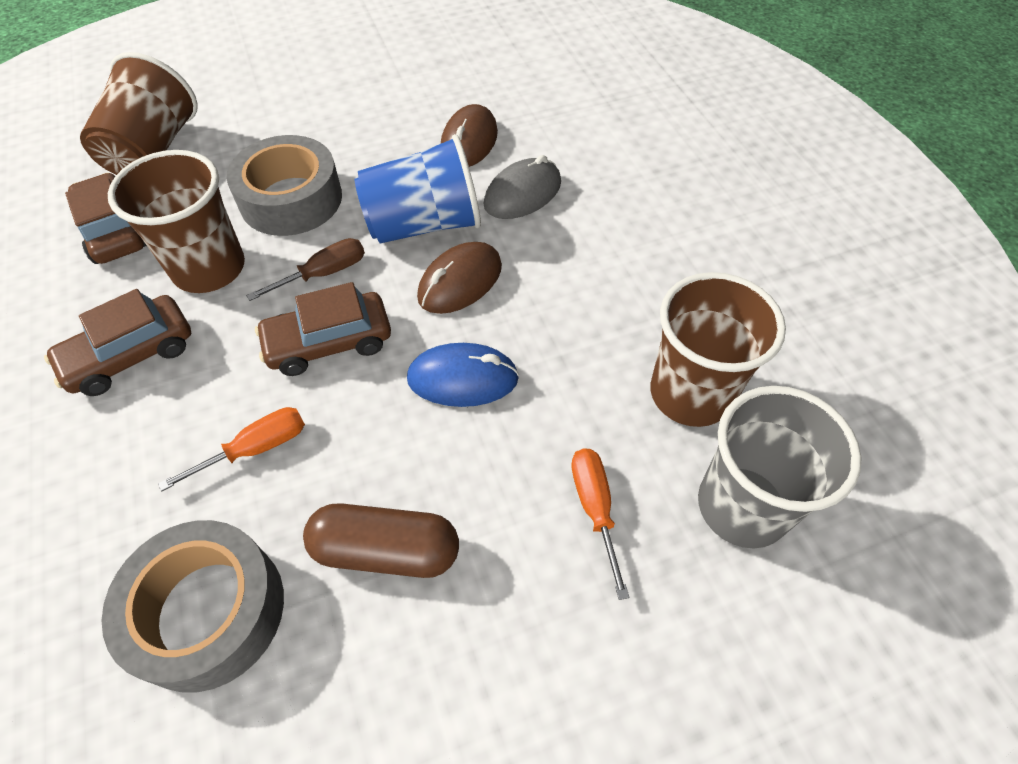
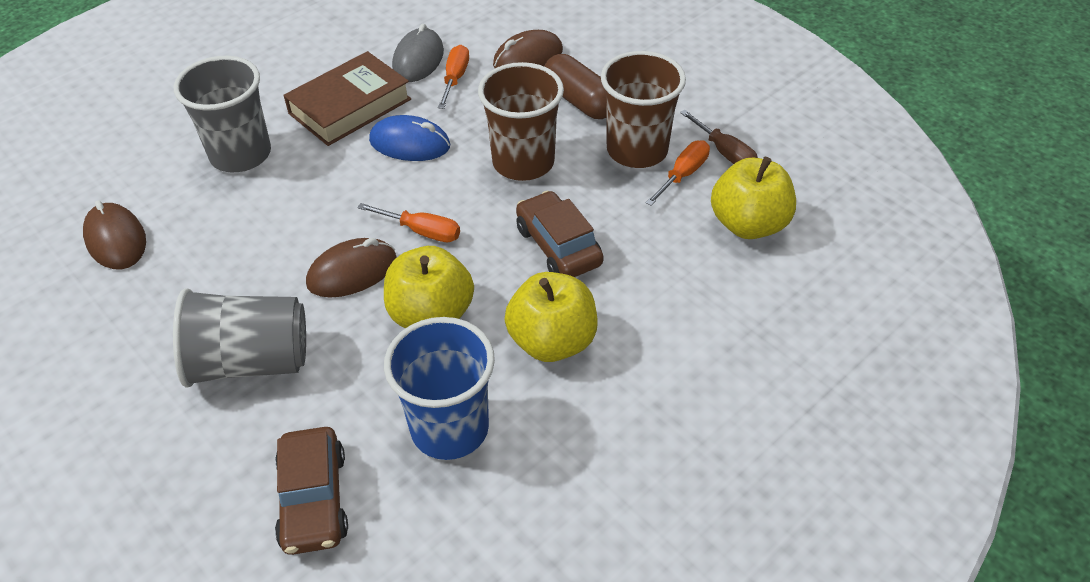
brown book: 0 -> 1
brown car: 3 -> 2
brown cup: 3 -> 2
brown mouse: 2 -> 3
grey cup: 1 -> 2
grey tape: 2 -> 0
orange screwdriver: 2 -> 3
yellow apple: 0 -> 3

